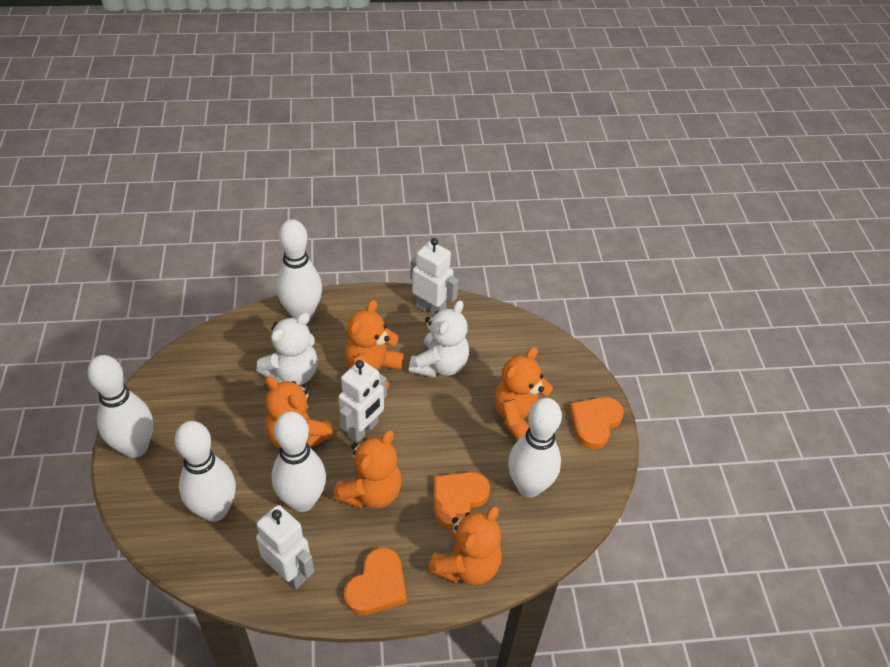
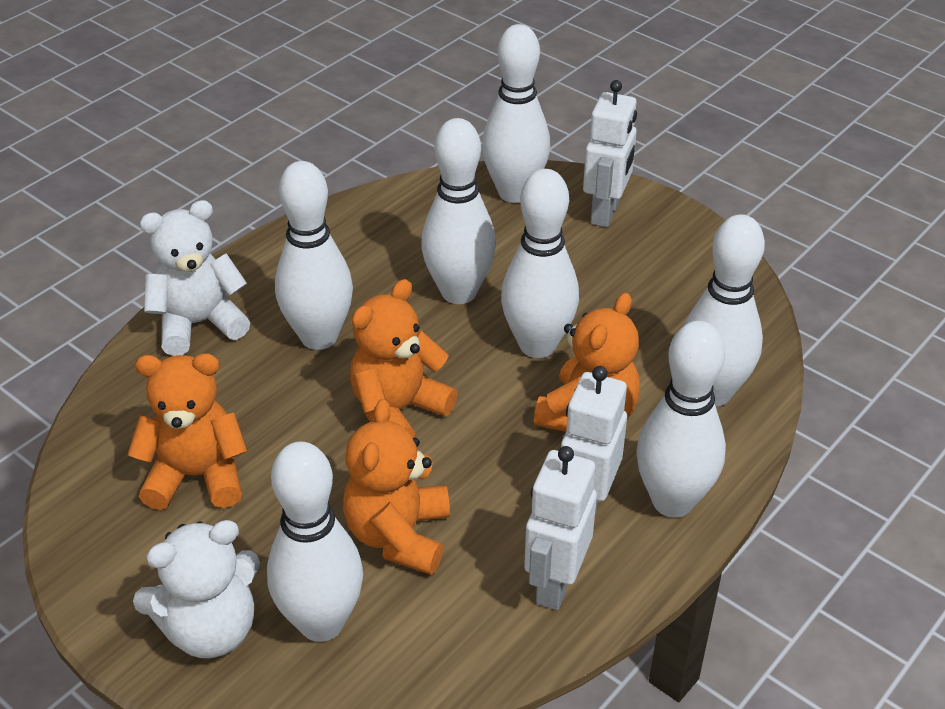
orange heart: 3 -> 0
orange teddy bear: 5 -> 4
white bowling pin: 5 -> 7

